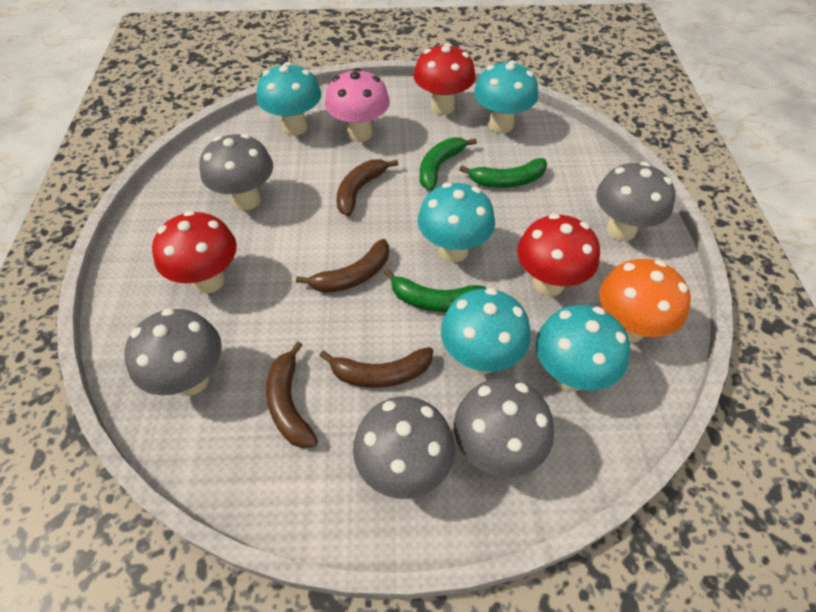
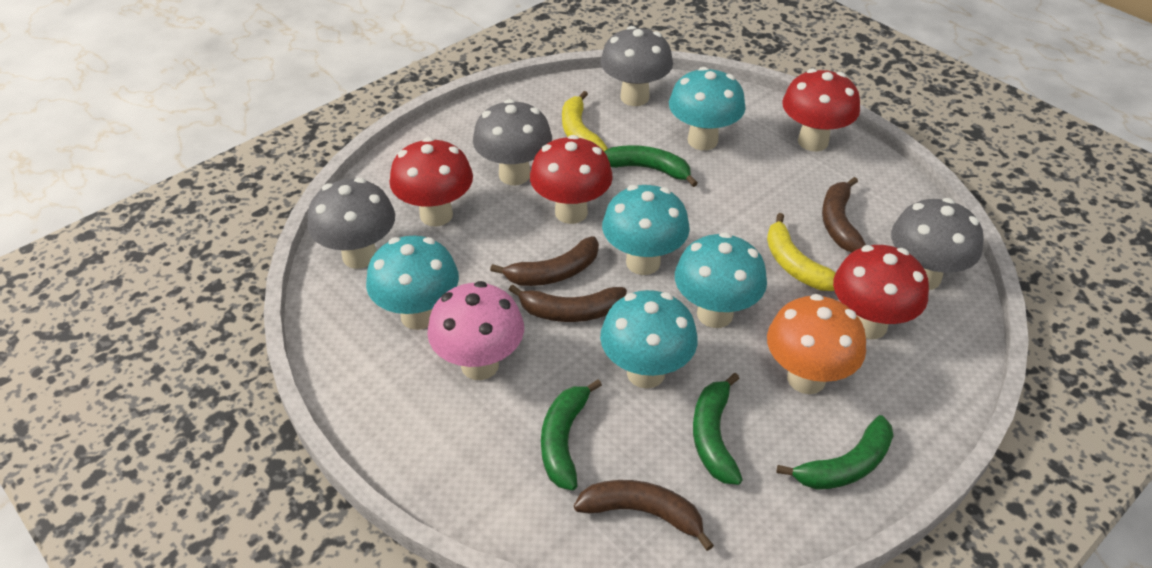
green banana: 3 -> 4
grey mushroom: 5 -> 4
red mushroom: 3 -> 4
yellow banana: 0 -> 2

